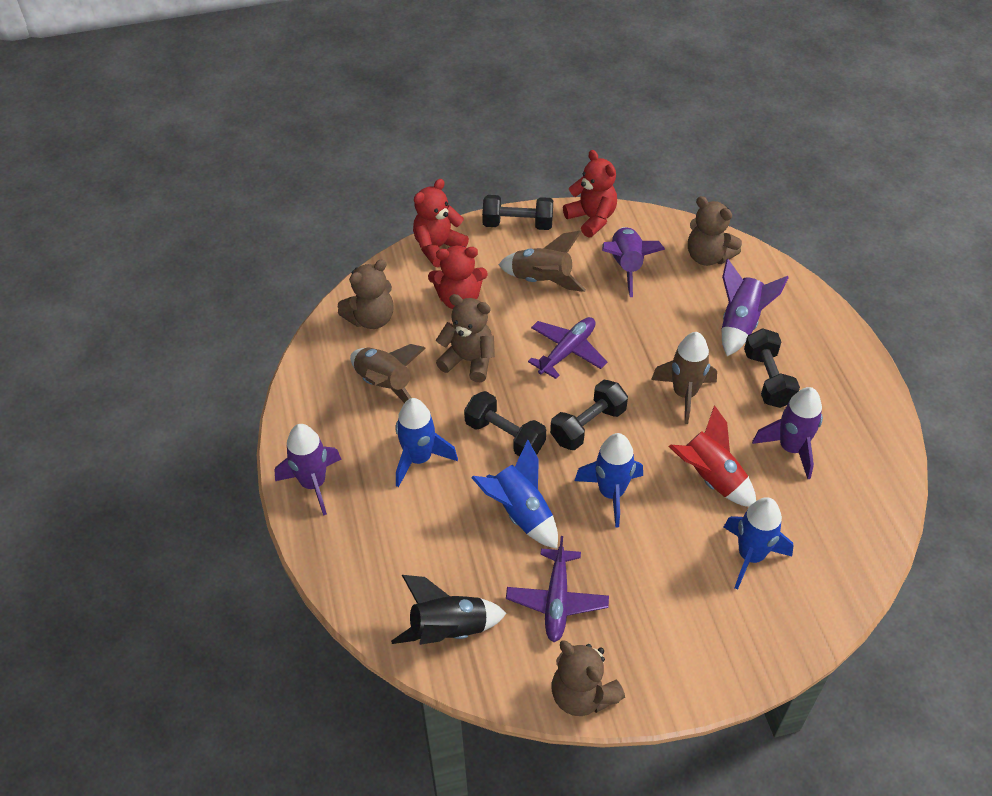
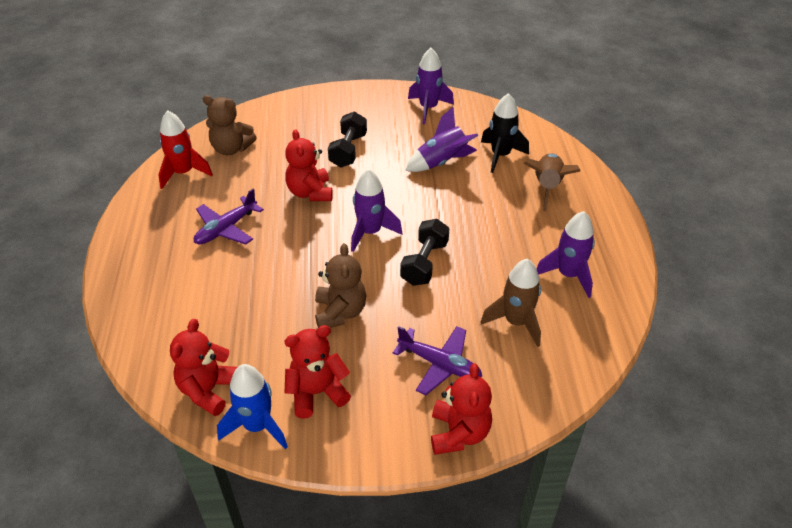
black dumbbell: 4 -> 2
blue rocket: 4 -> 1
brown rocket: 3 -> 2
brown teddy bear: 4 -> 2
red teddy bear: 3 -> 4

